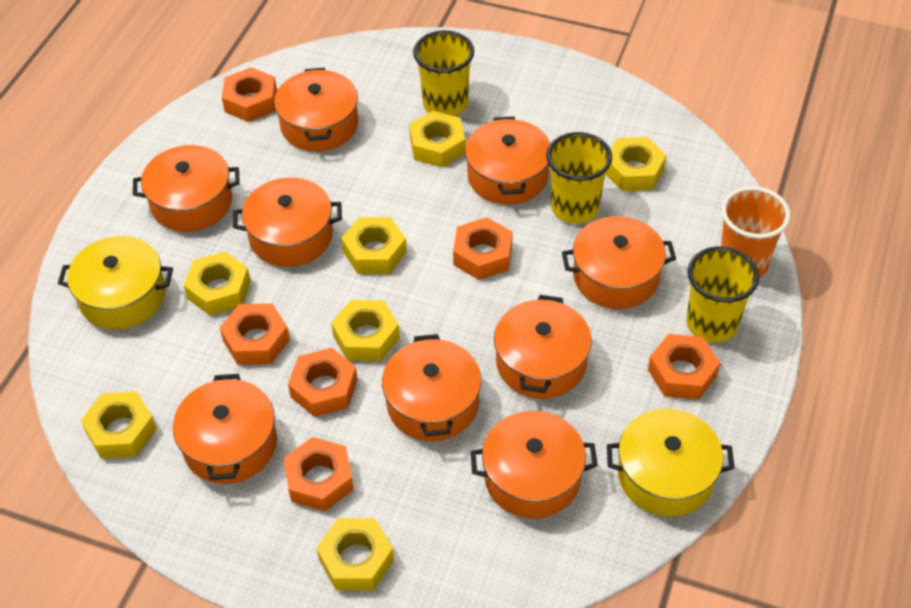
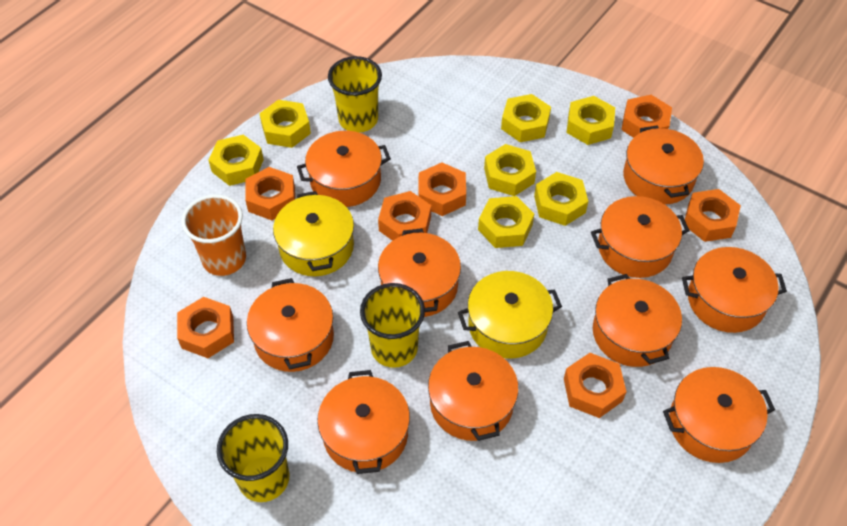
orange nut: 6 -> 7
orange pot: 9 -> 10

